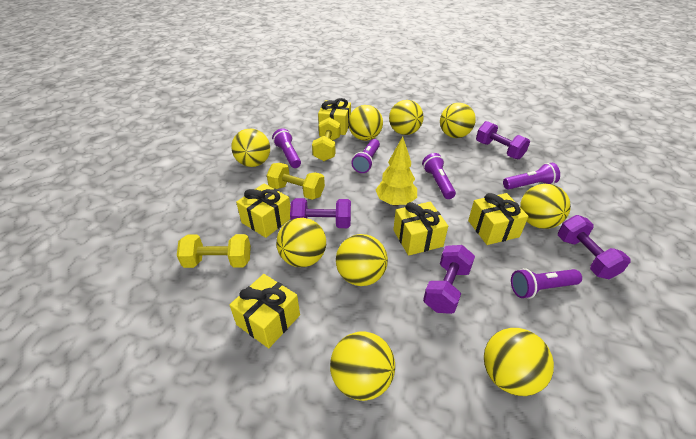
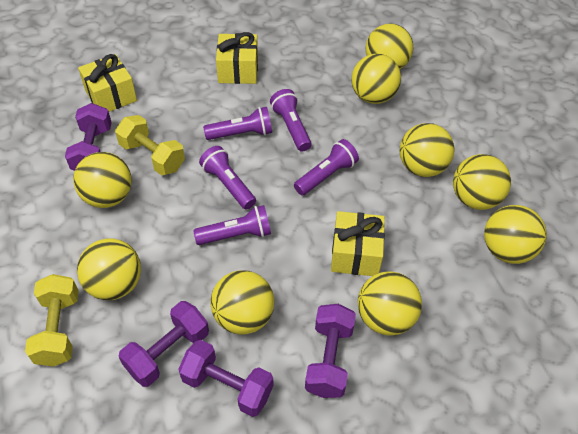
yellow dumbbell: 3 -> 2
yellow gift: 5 -> 3
yellow tree: 1 -> 0

